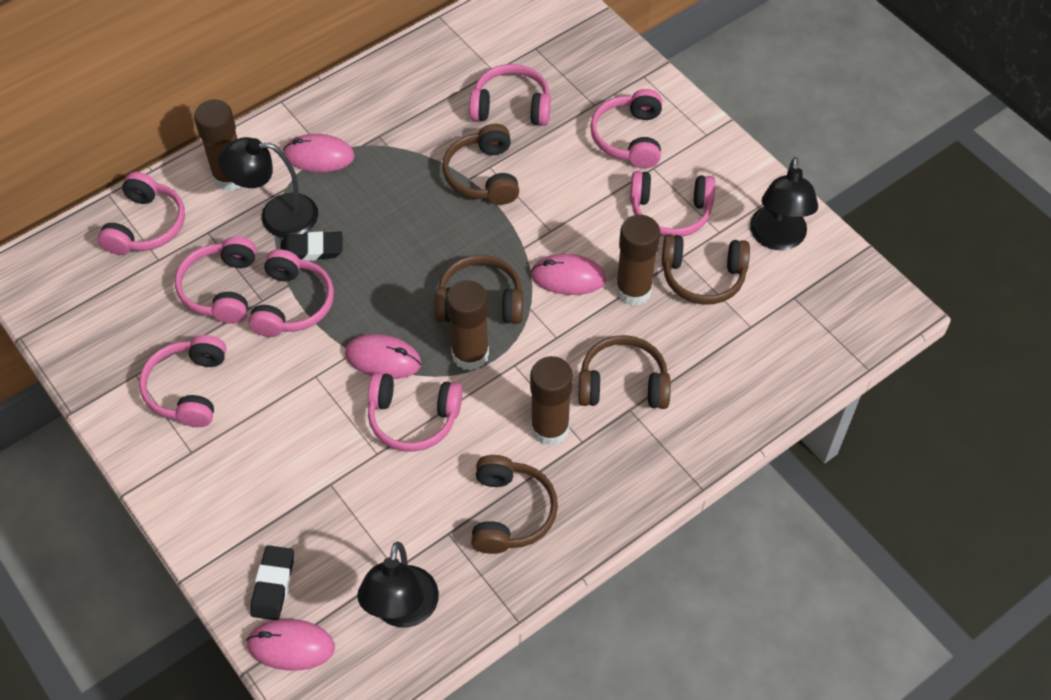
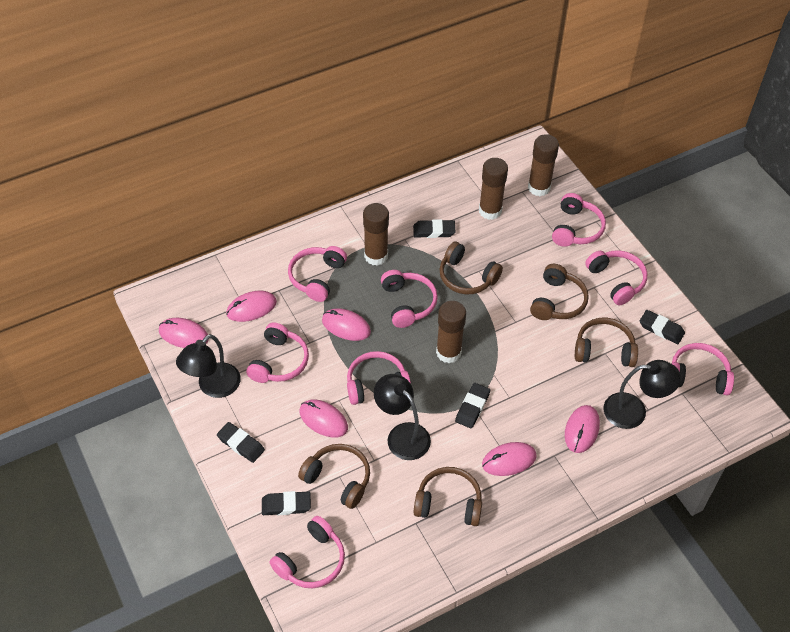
black eraser: 2 -> 5
pink mouse: 4 -> 6

